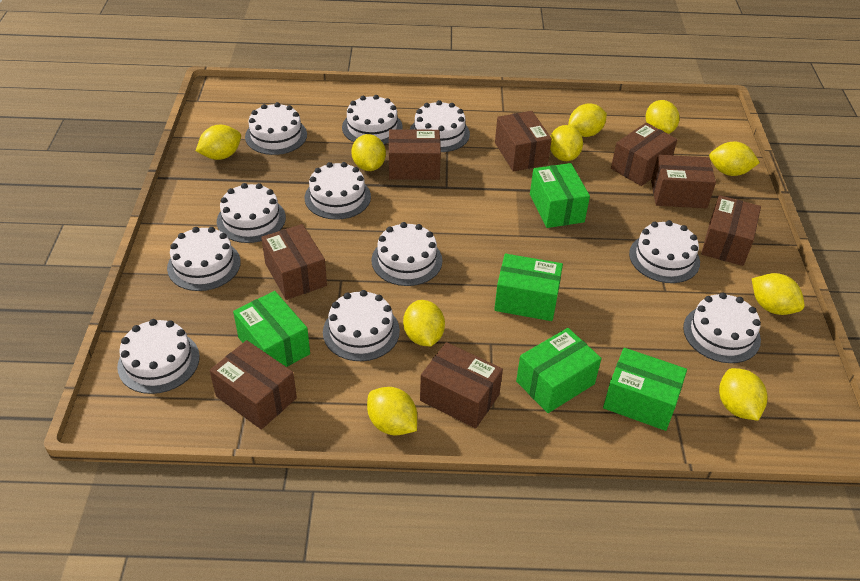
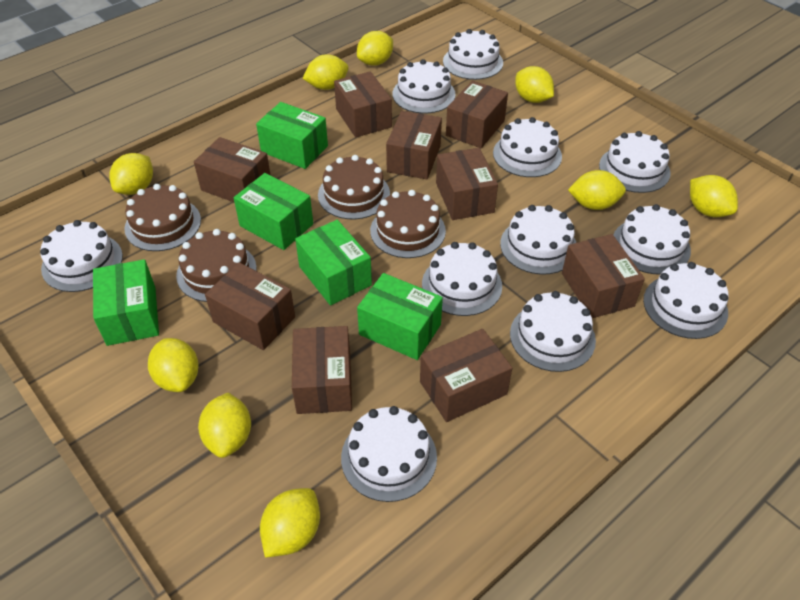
brown box: 8 -> 9
brown cake: 0 -> 4
yellow lemon: 10 -> 9

